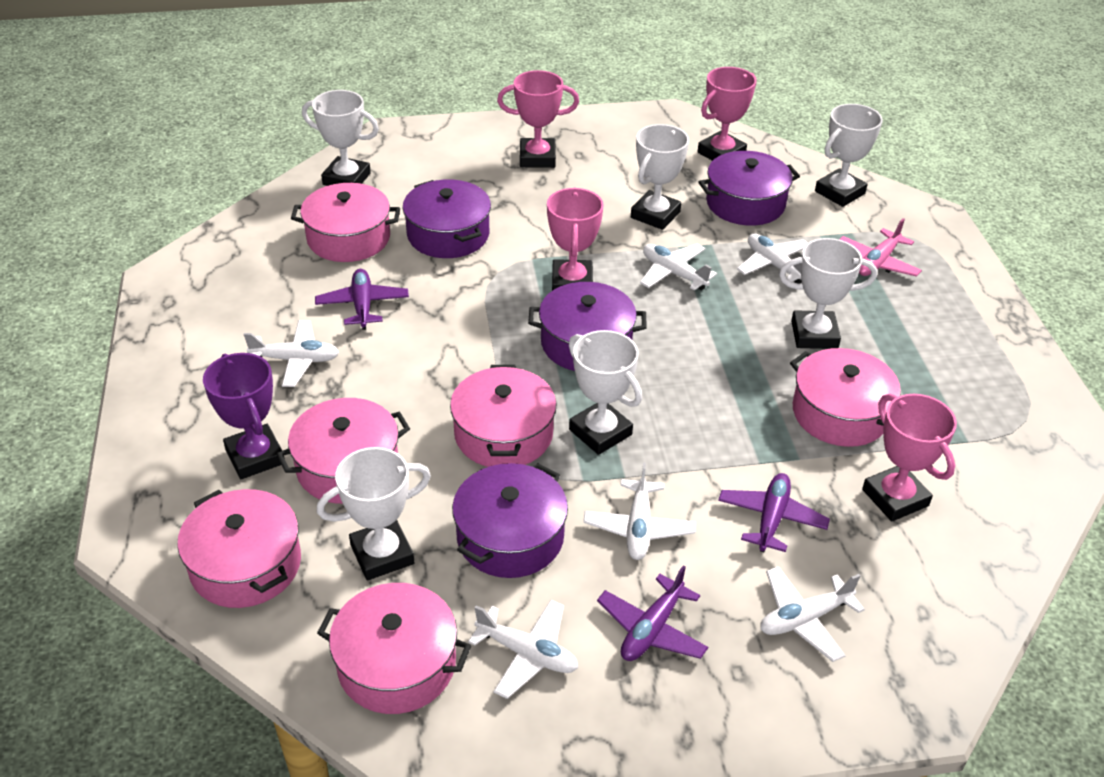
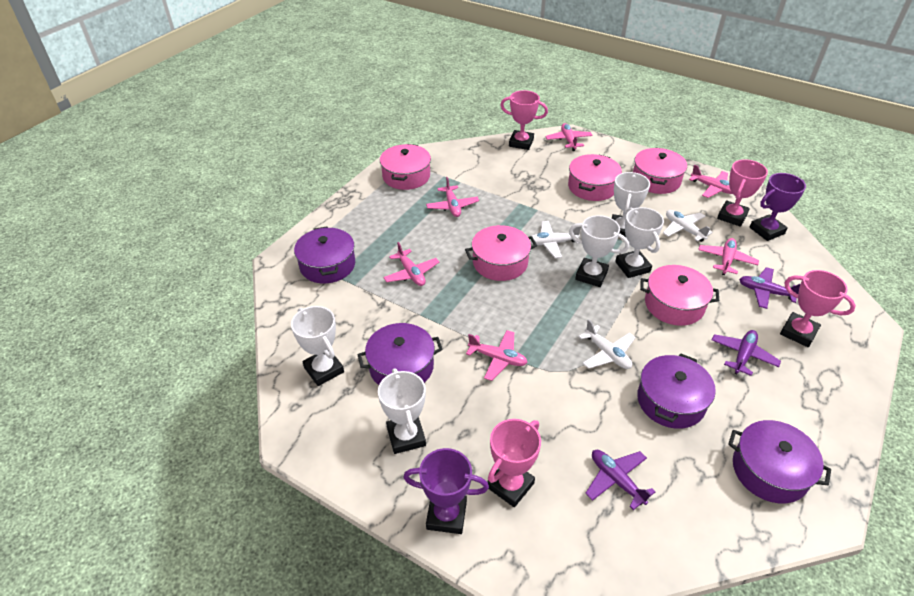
pink plane: 1 -> 6
pink pot: 6 -> 5
purple trophy: 1 -> 2
white plane: 6 -> 3
white trophy: 6 -> 5

